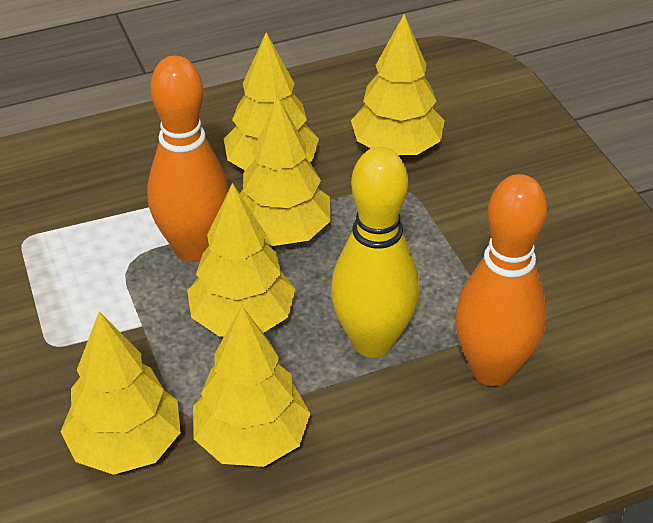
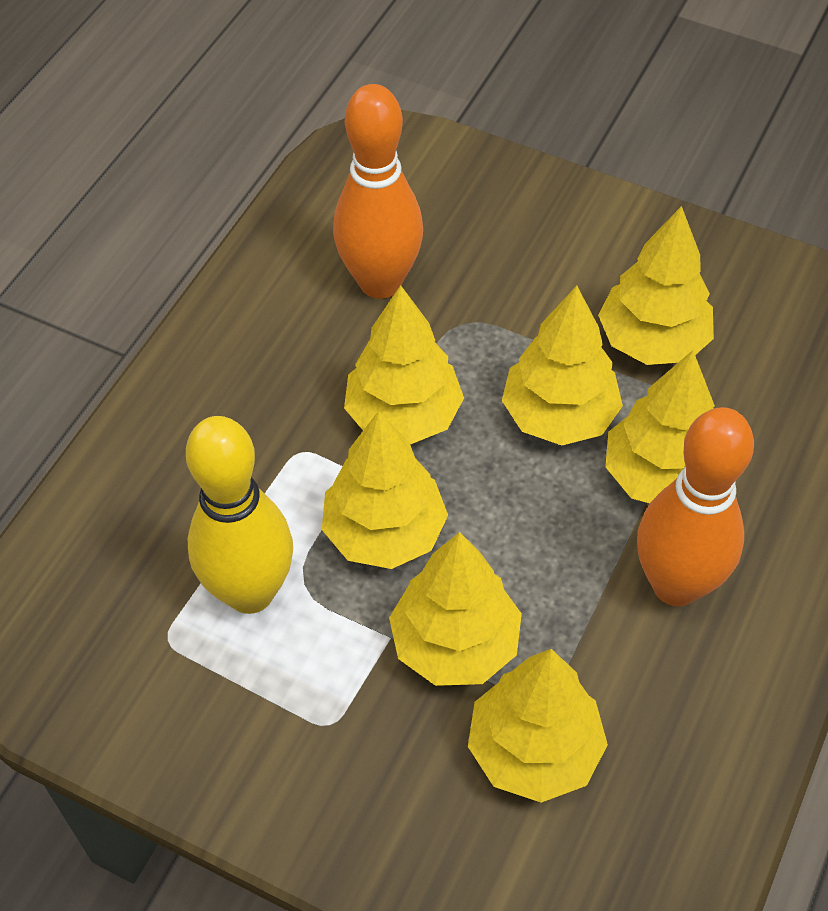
yellow tree: 6 -> 7

